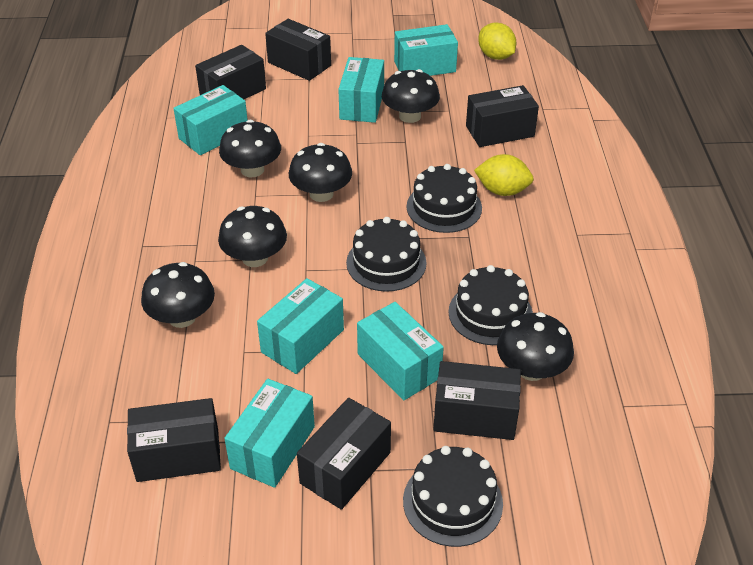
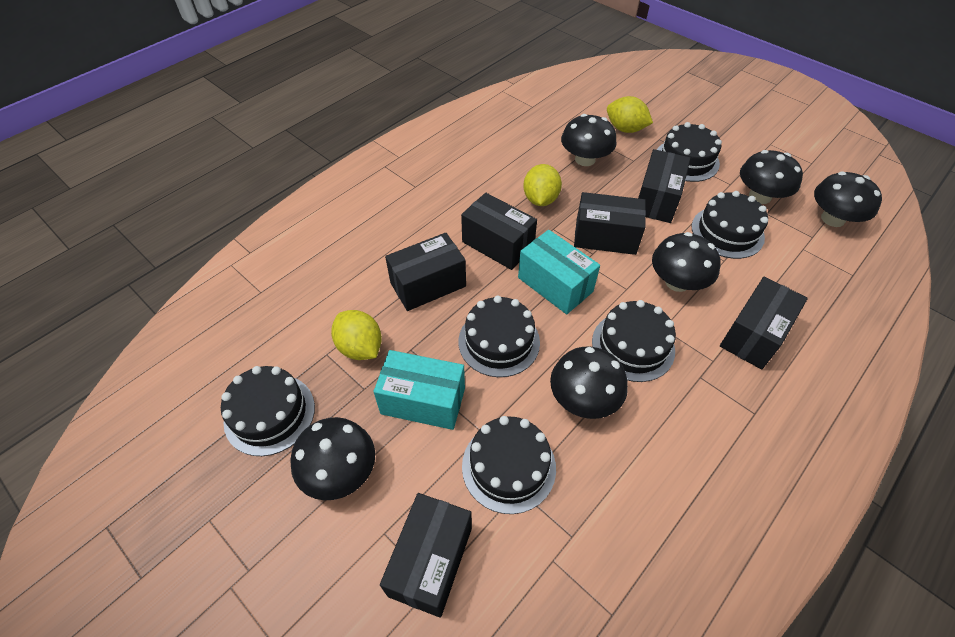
black cake: 4 -> 6
turquoise box: 6 -> 2
yellow lemon: 2 -> 3

